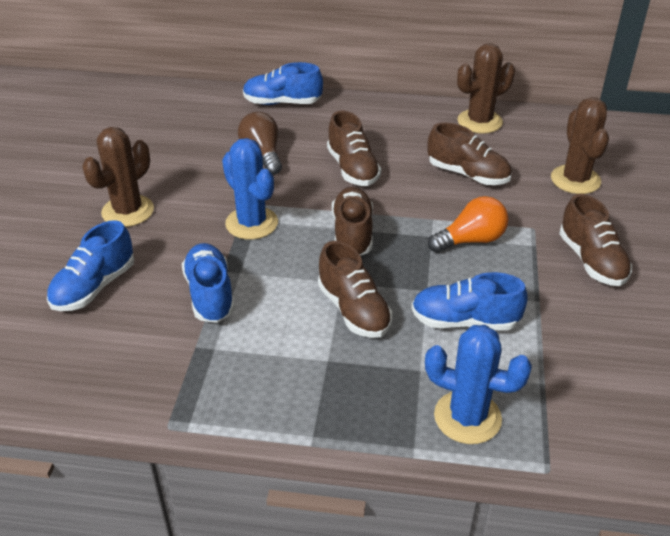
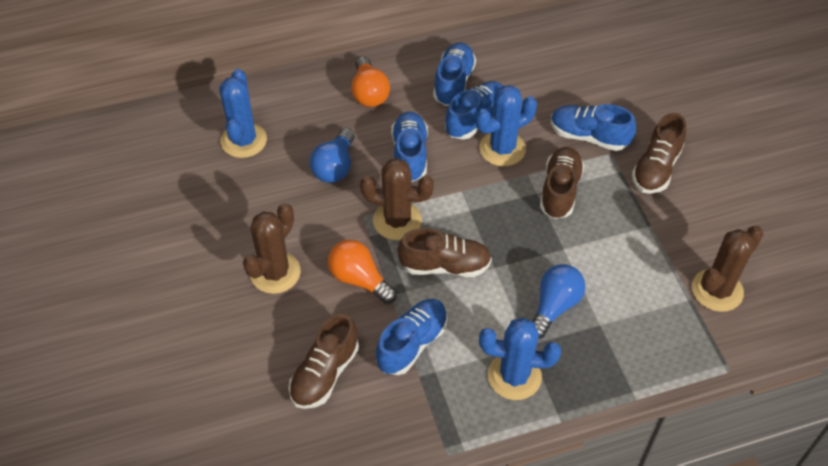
blue cactus: 2 -> 3
blue light bulb: 0 -> 2
blue shoe: 4 -> 5
brown light bulb: 1 -> 0
brown shoe: 5 -> 4
orange light bulb: 1 -> 2

